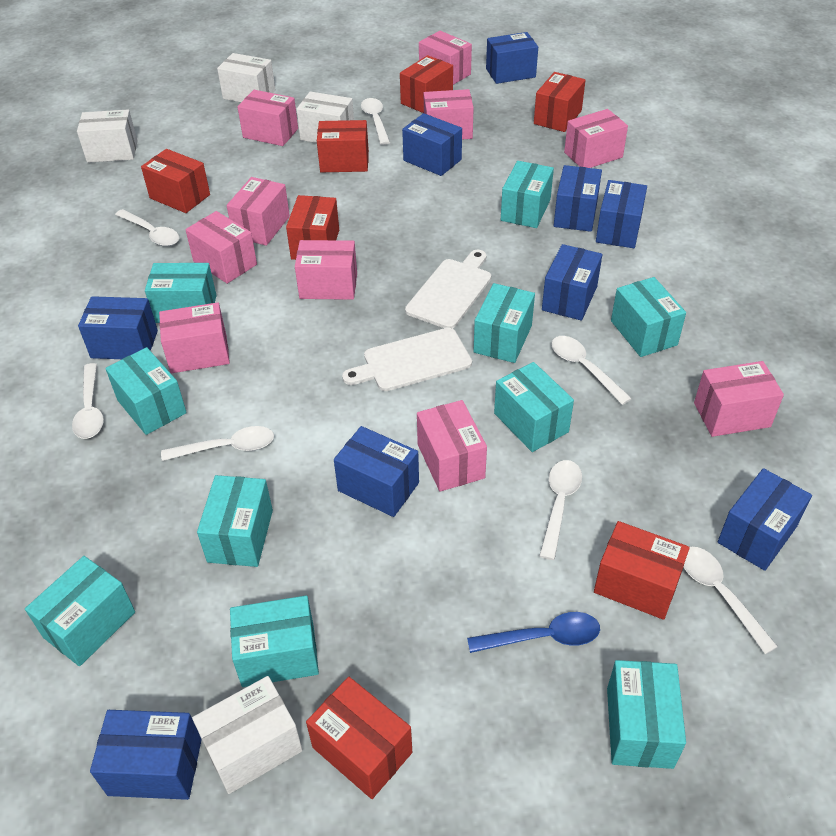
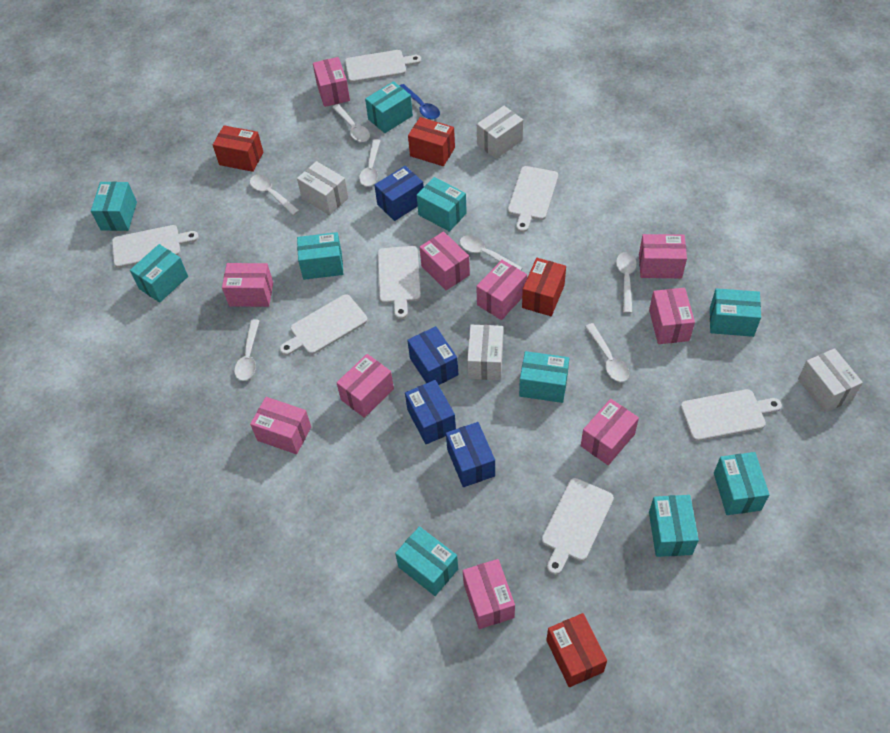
blue box: 9 -> 4
red box: 7 -> 4
white cutting board: 2 -> 7

